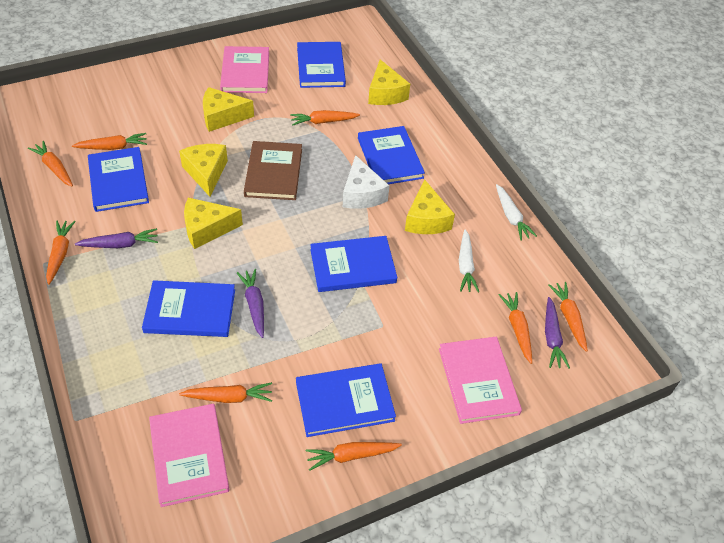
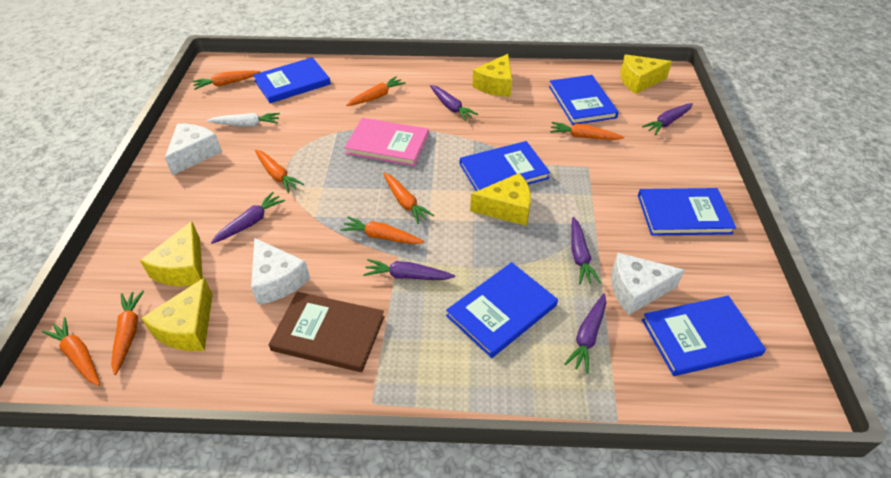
pink book: 3 -> 1
purple carrot: 3 -> 6
white carrot: 2 -> 1
white cheese: 1 -> 3

